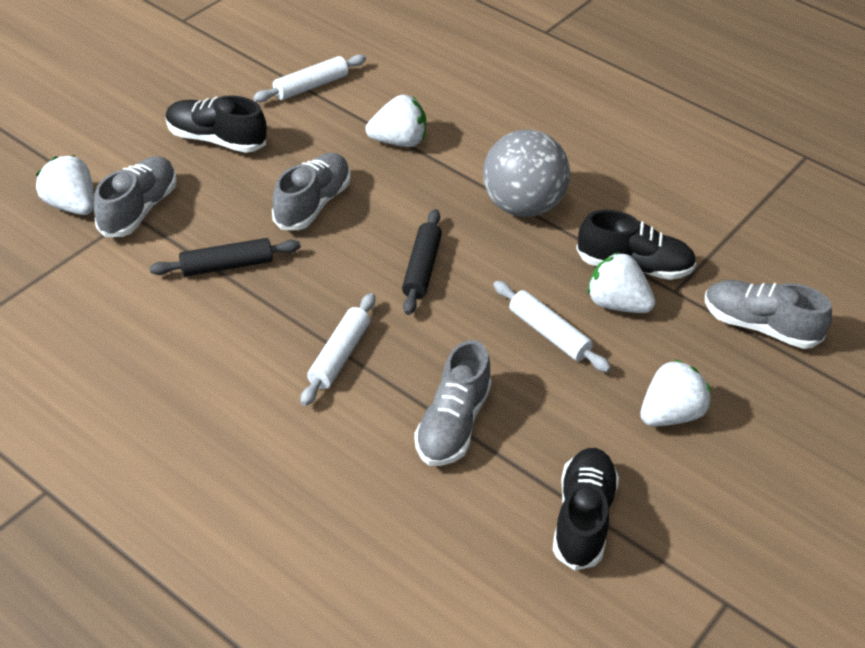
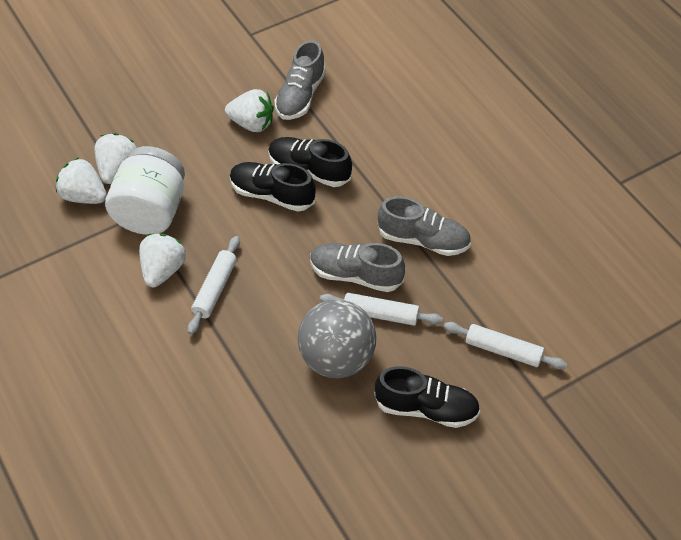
black rolling pin: 2 -> 0
grey shoe: 4 -> 3
white jar: 0 -> 1

